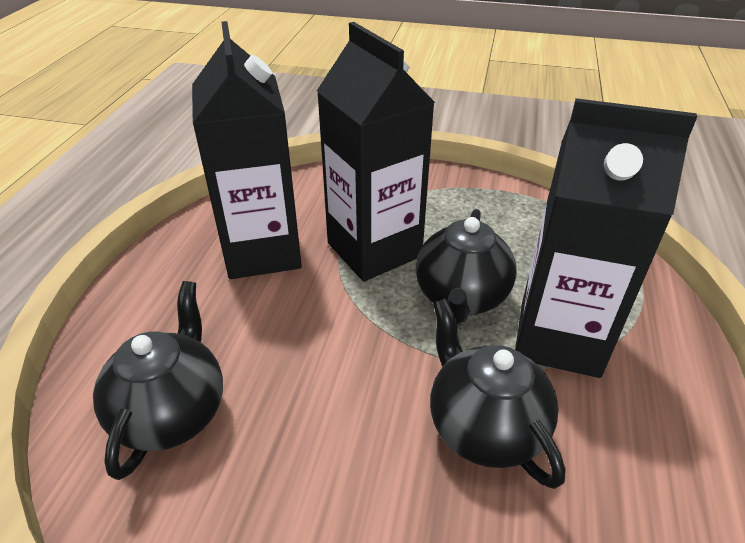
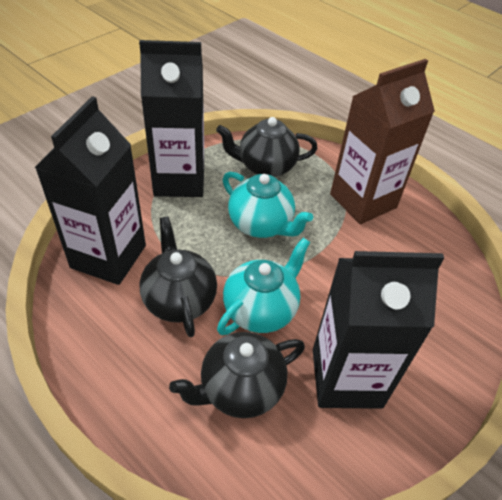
brown carton: 0 -> 1
turquoise teapot: 0 -> 2

